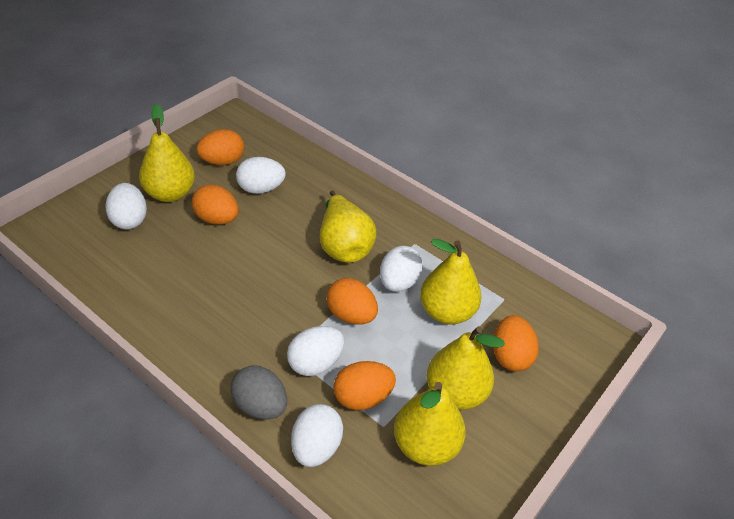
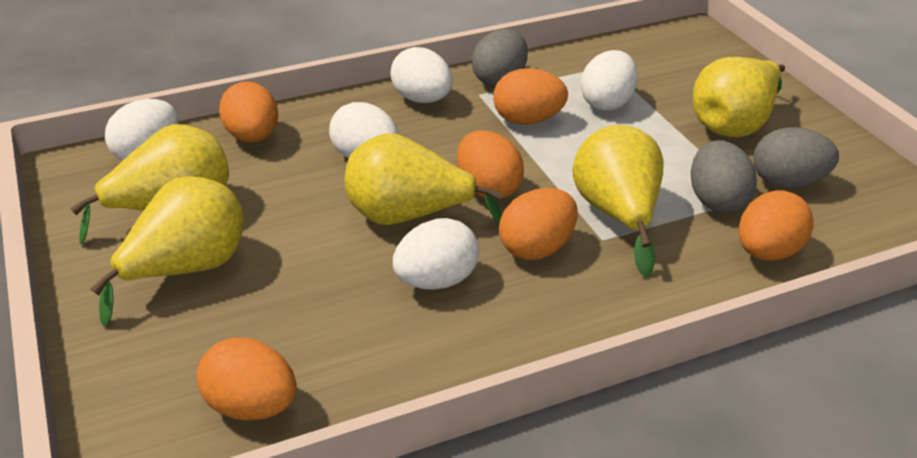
grey egg: 1 -> 3
orange egg: 5 -> 6

